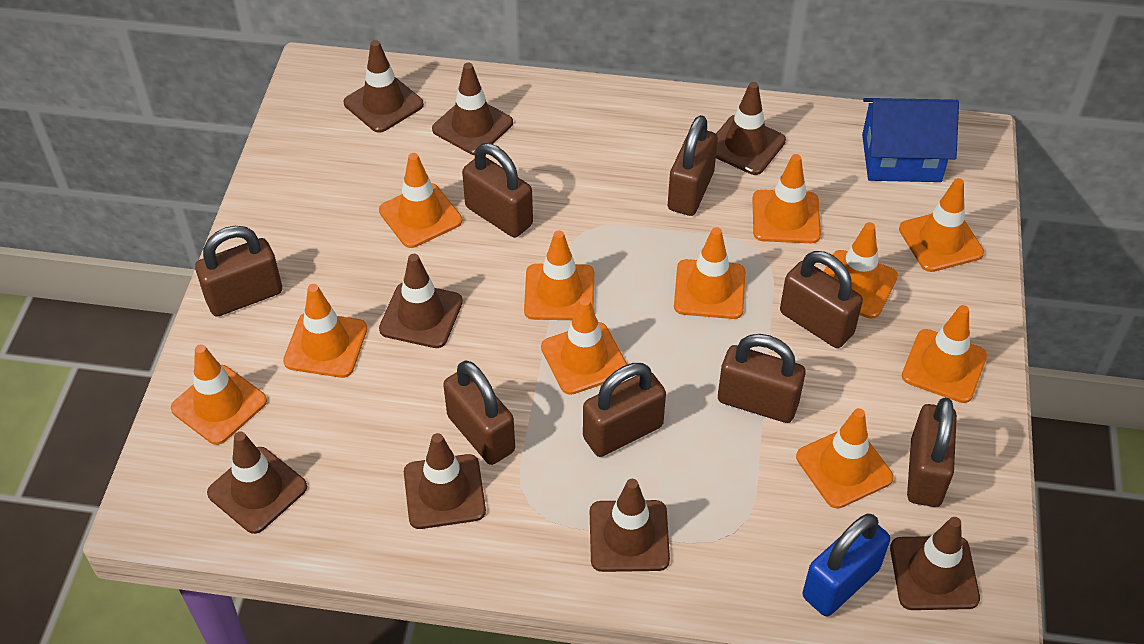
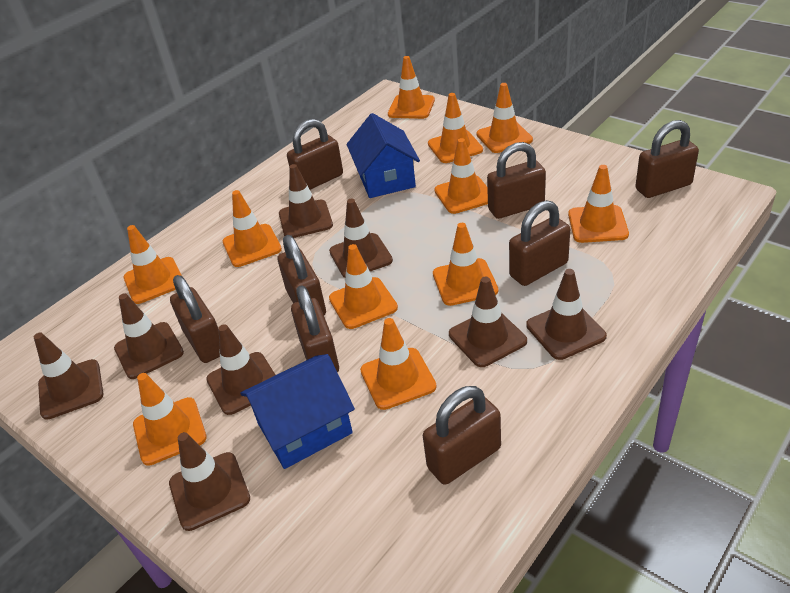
blue house: 1 -> 2
blue padlock: 1 -> 0

